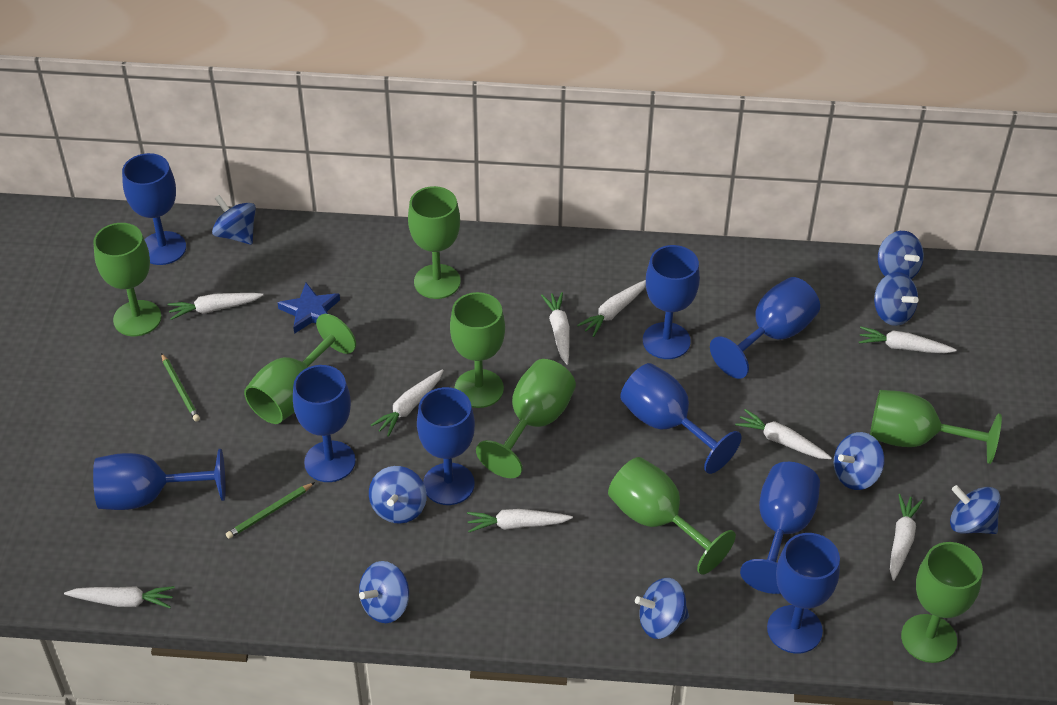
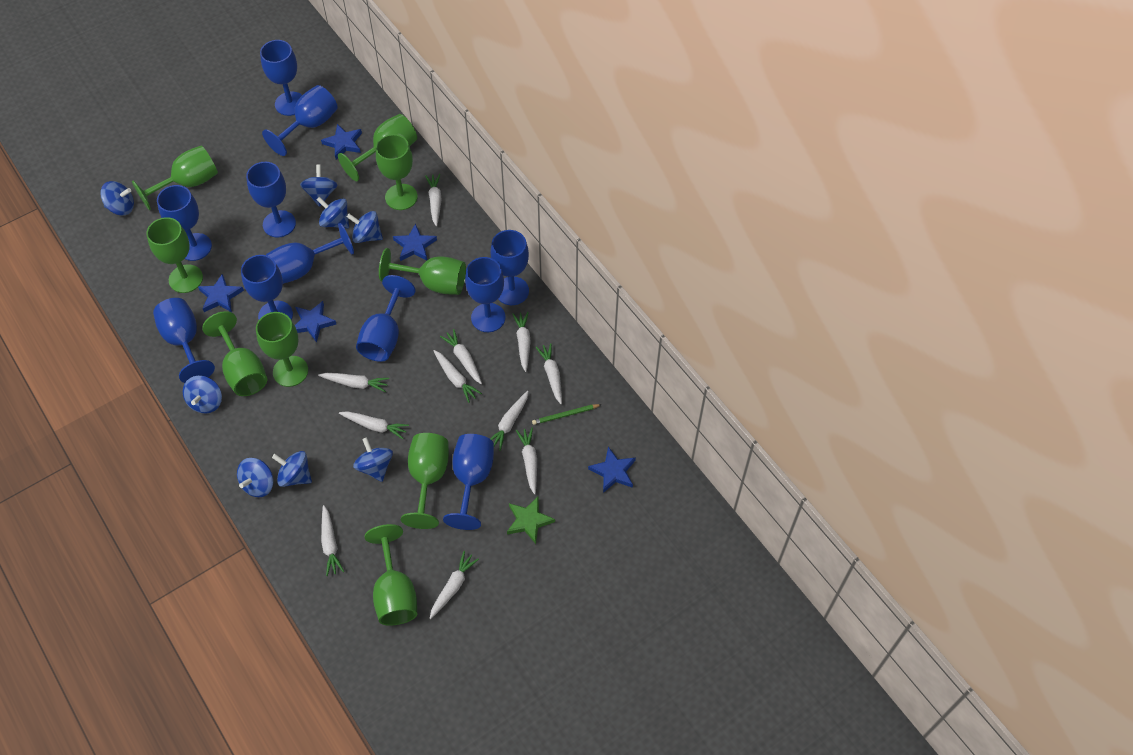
blue goblet: 9 -> 11
blue star: 1 -> 5
green goblet: 8 -> 9
green pencil: 2 -> 1
green star: 0 -> 1
white carrot: 9 -> 11

